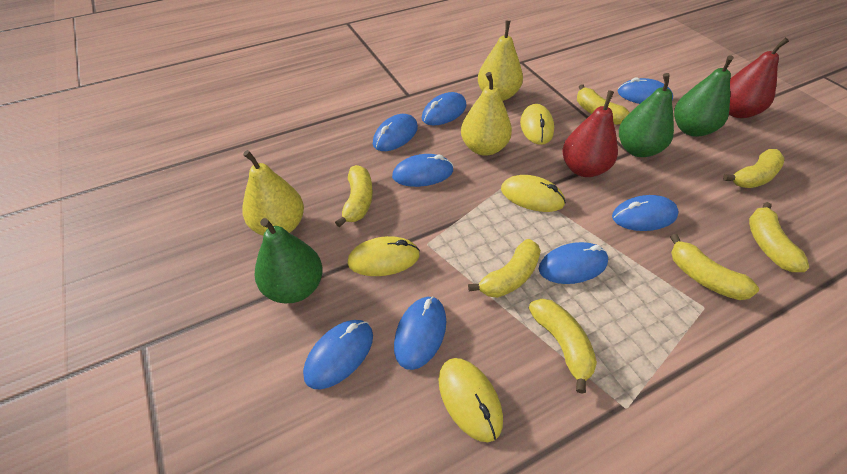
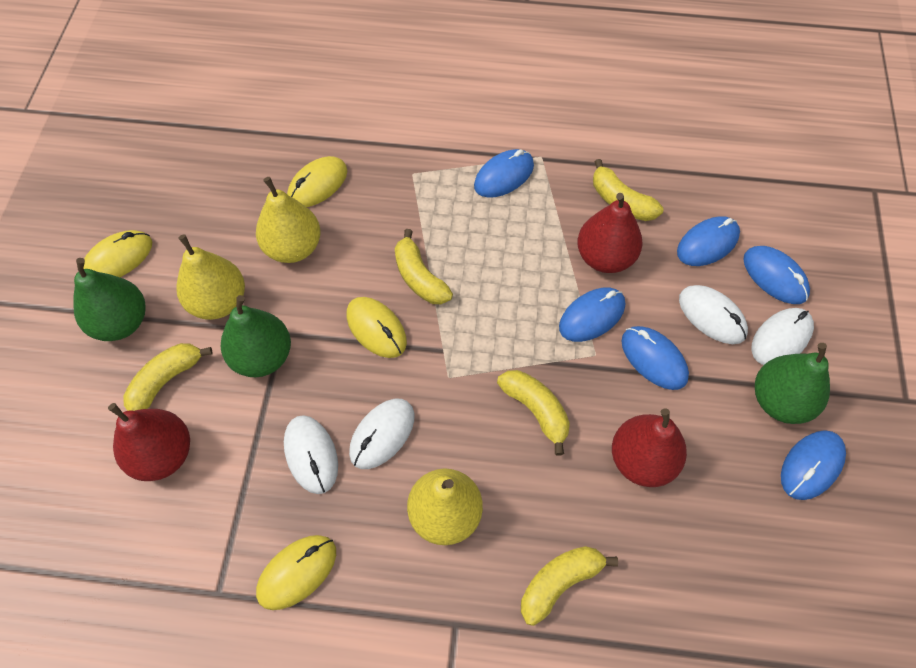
blue mouse: 8 -> 6
red pear: 2 -> 3
white mouse: 0 -> 4
yellow banana: 7 -> 5

